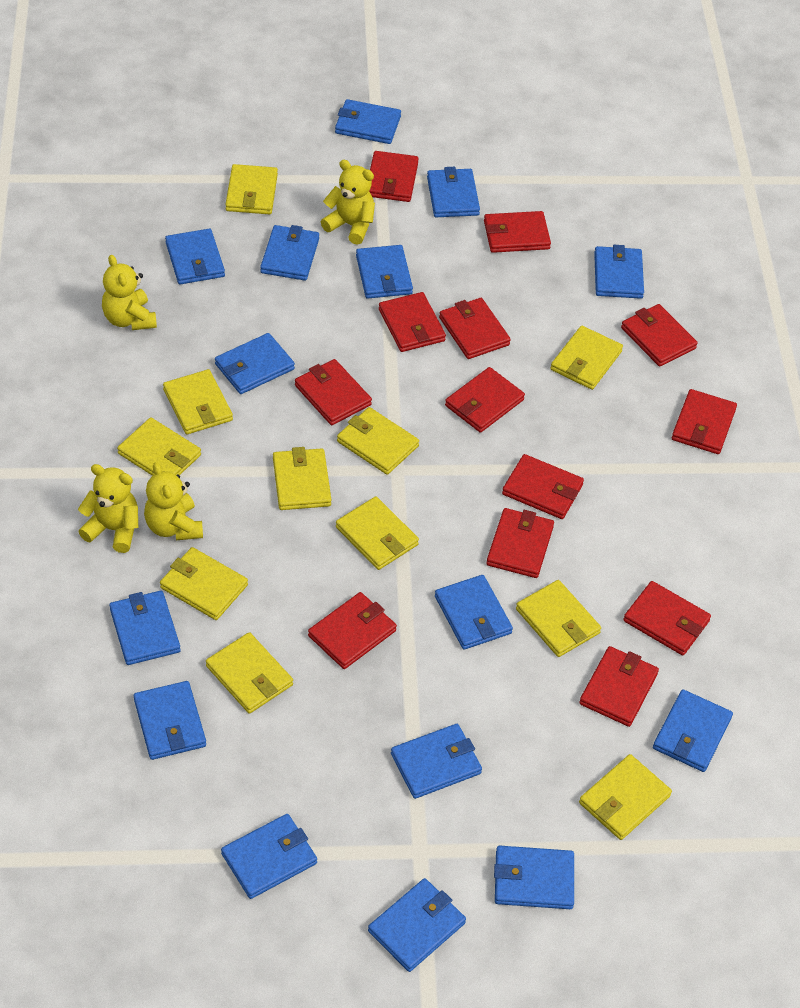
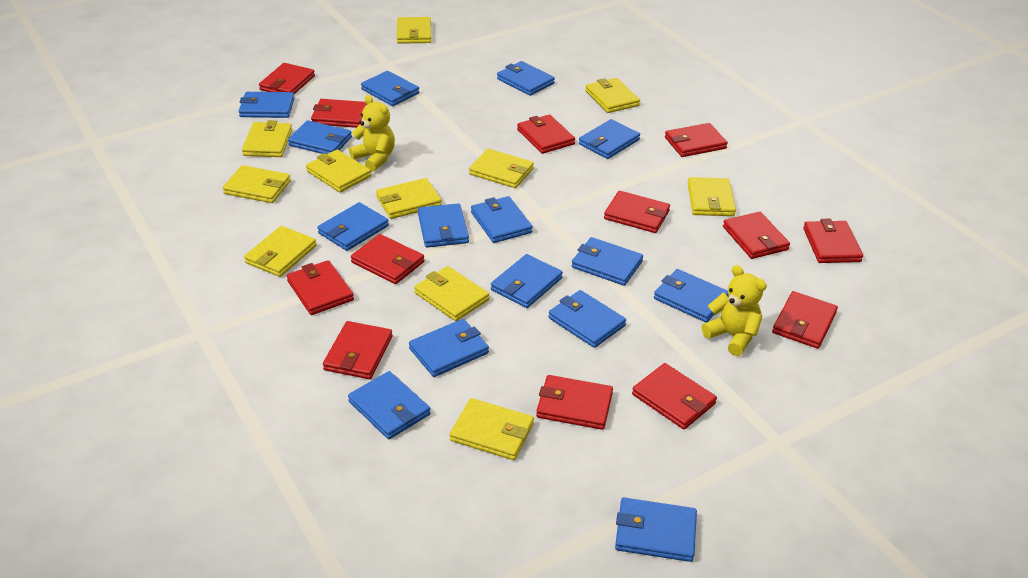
yellow teddy bear: 4 -> 2

